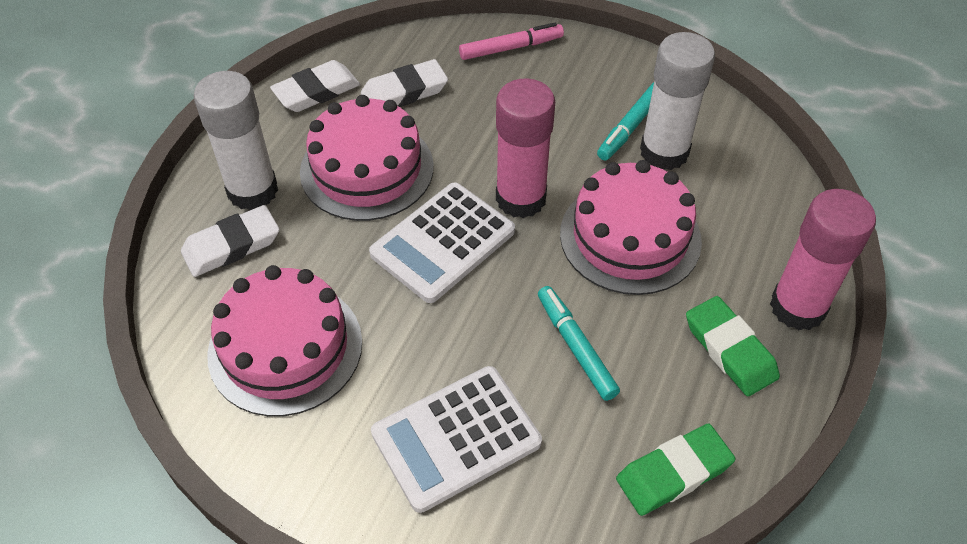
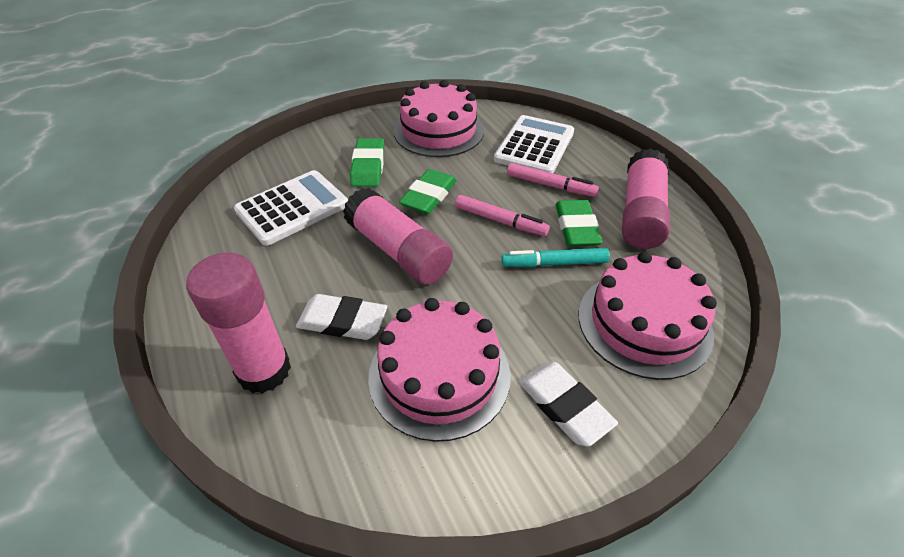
green eraser: 2 -> 3
pink glue stick: 2 -> 3
pink marker: 1 -> 2
turquoise marker: 2 -> 1
white eraser: 3 -> 2
white glue stick: 2 -> 0

